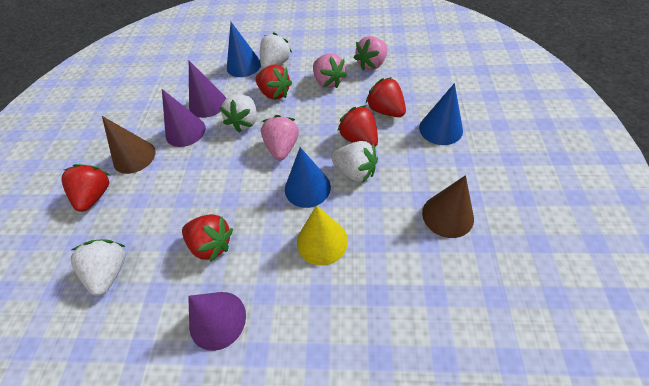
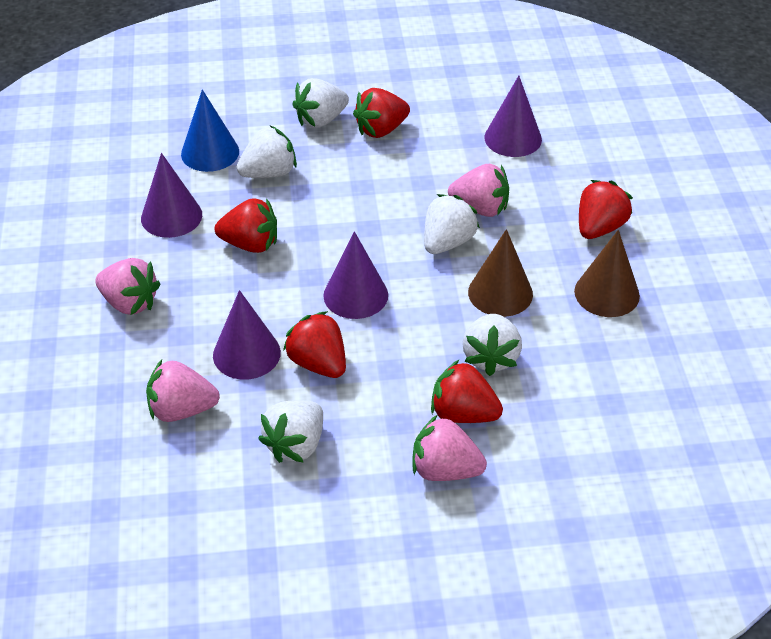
blue cone: 3 -> 1
pink strawberry: 3 -> 4
purple cone: 3 -> 4
white strawberry: 4 -> 5
yellow cone: 1 -> 0

